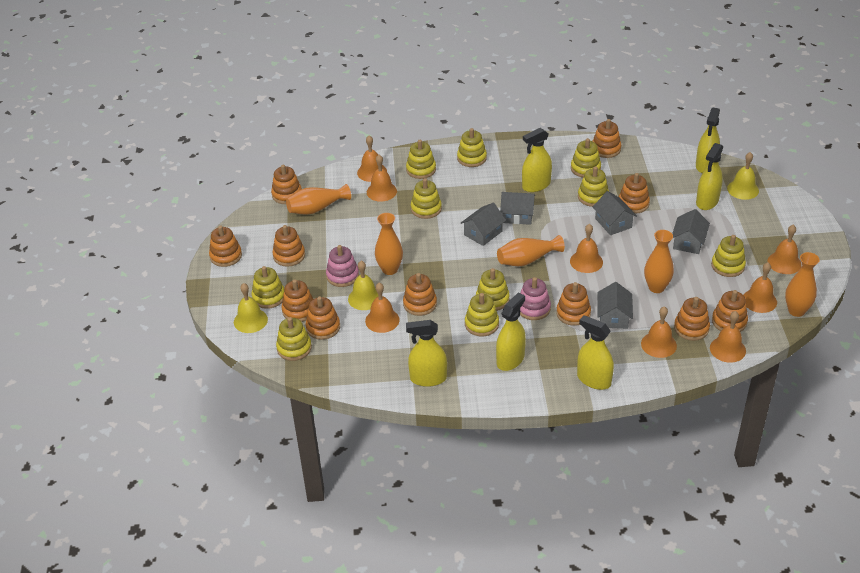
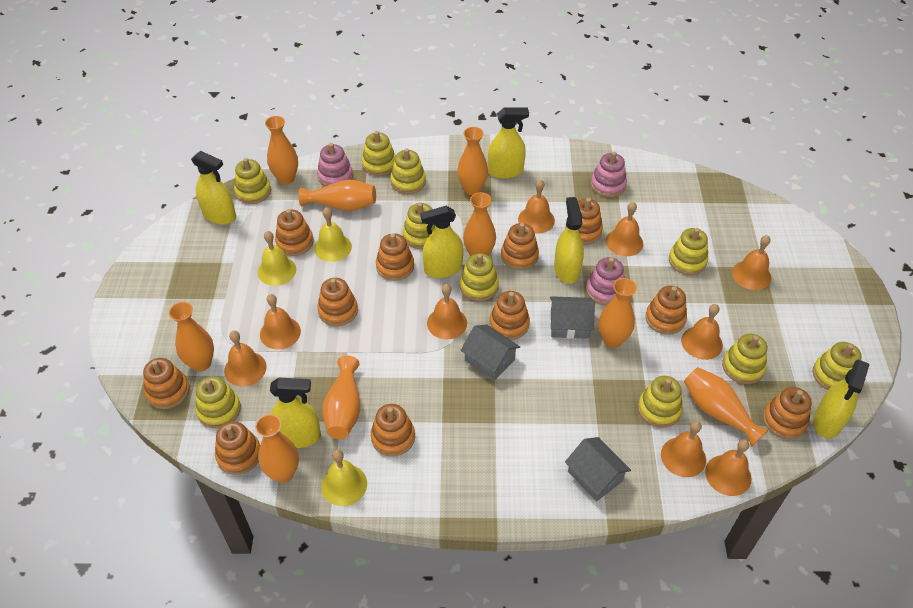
grey house: 5 -> 3
orange bell: 8 -> 9
orange vase: 5 -> 9
pink stacking toy: 2 -> 3

